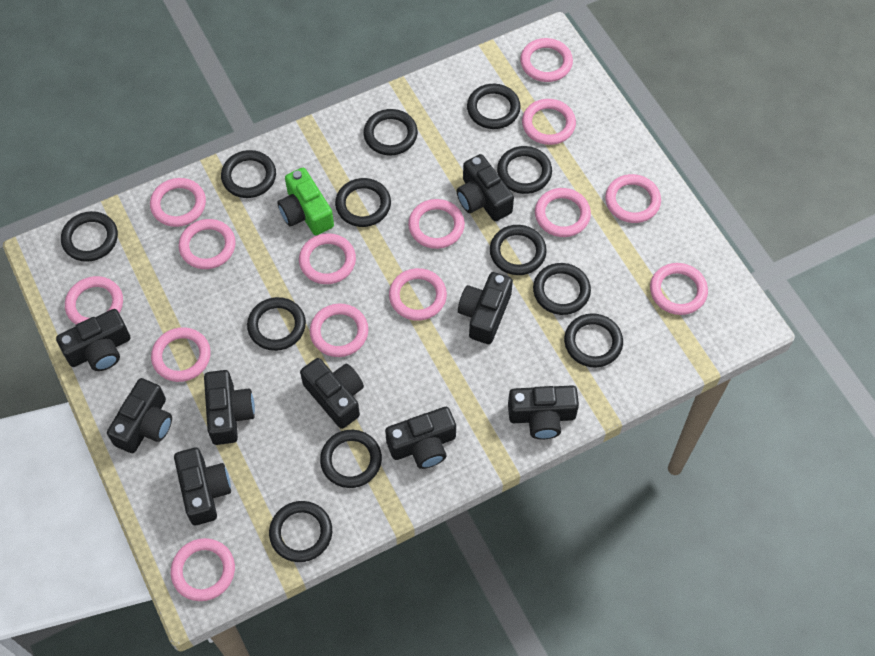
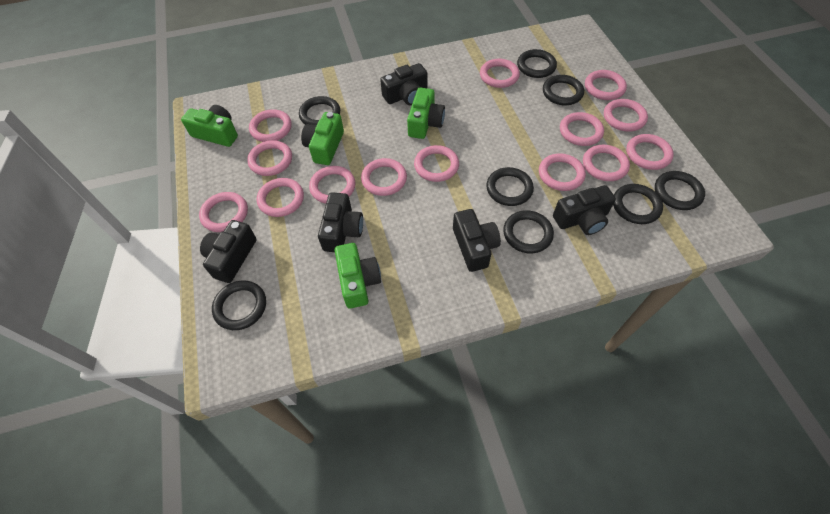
black camera: 9 -> 5
black ring: 12 -> 8
green camera: 1 -> 4

